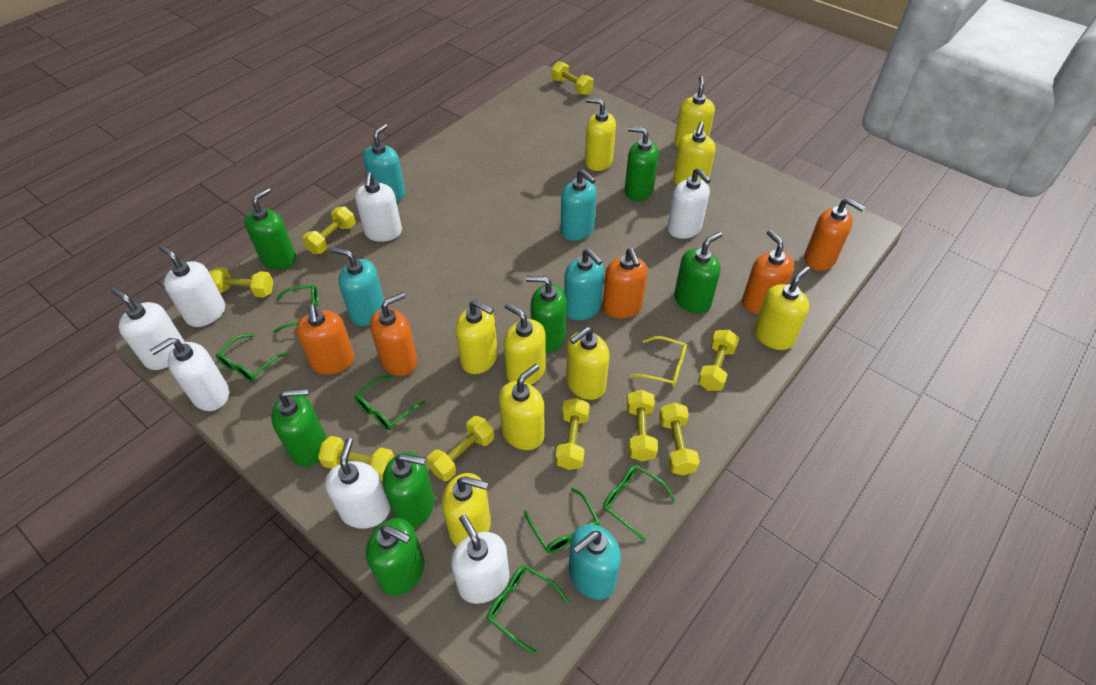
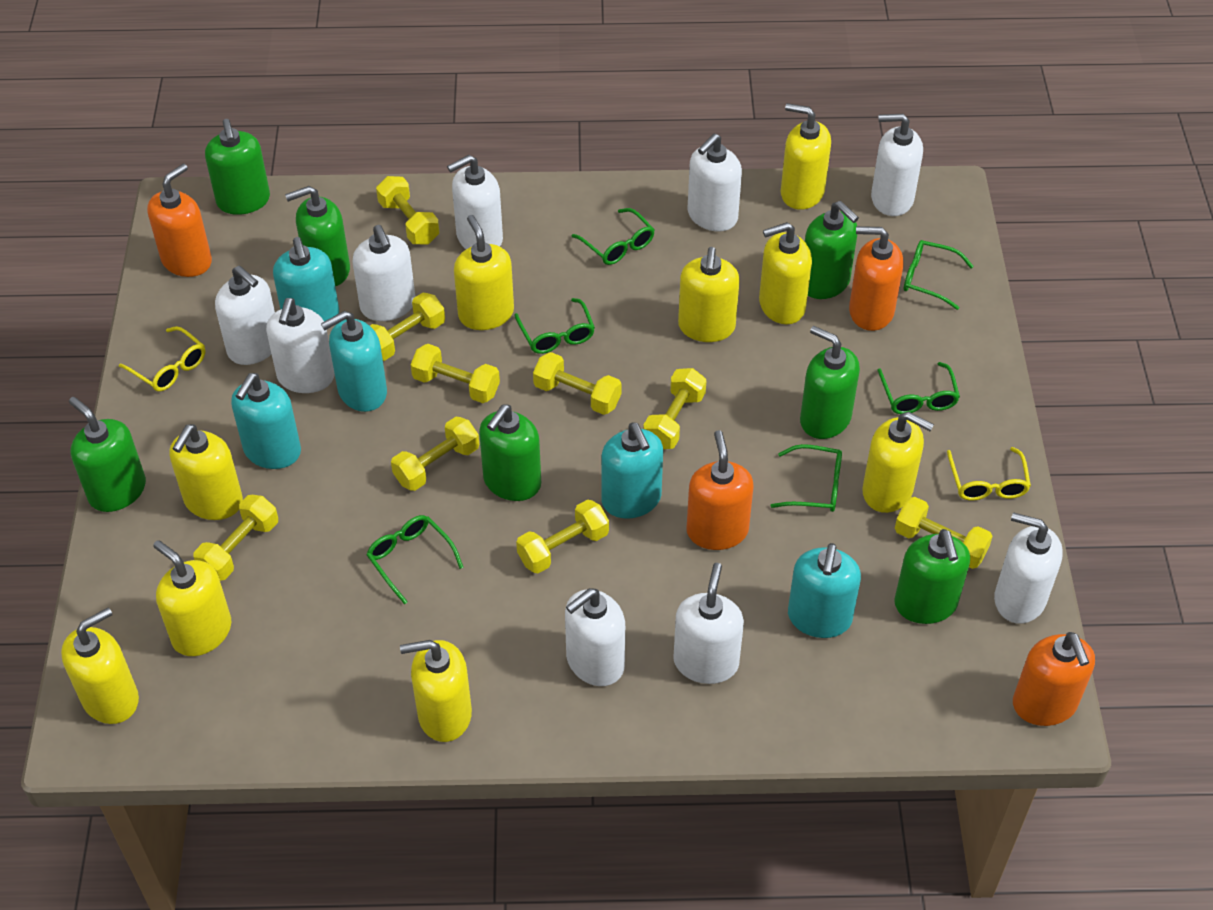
orange soap dispenser: 5 -> 4
white soap dispenser: 7 -> 9
yellow glasses: 1 -> 2

